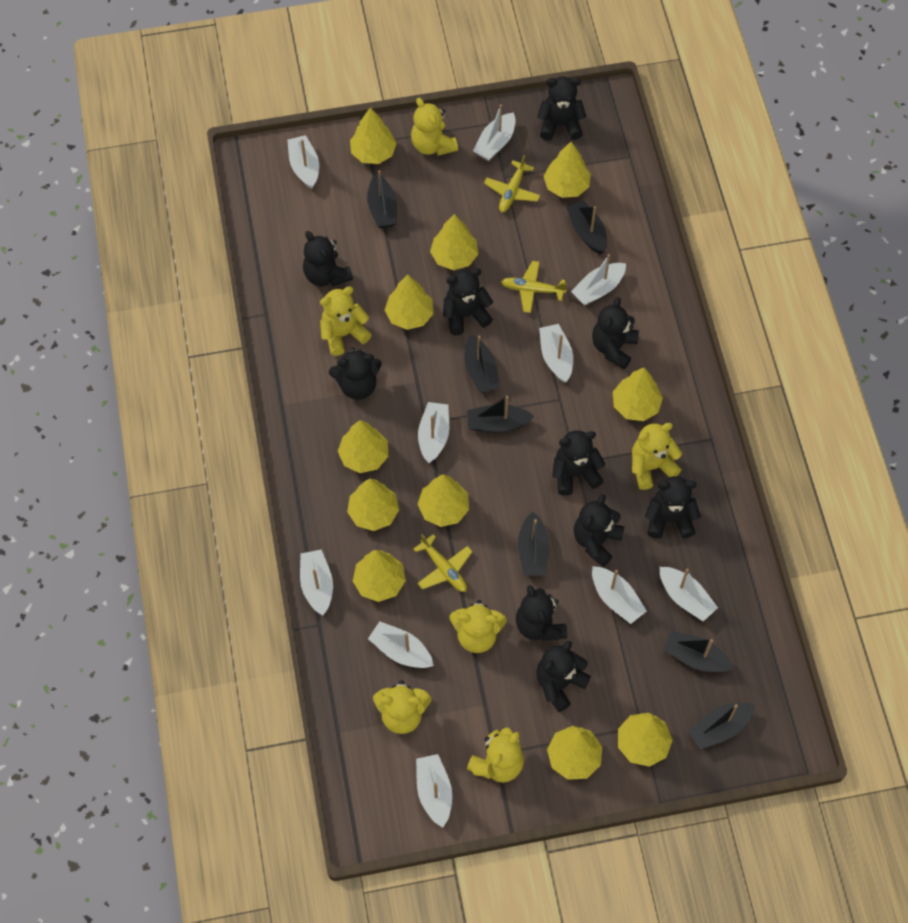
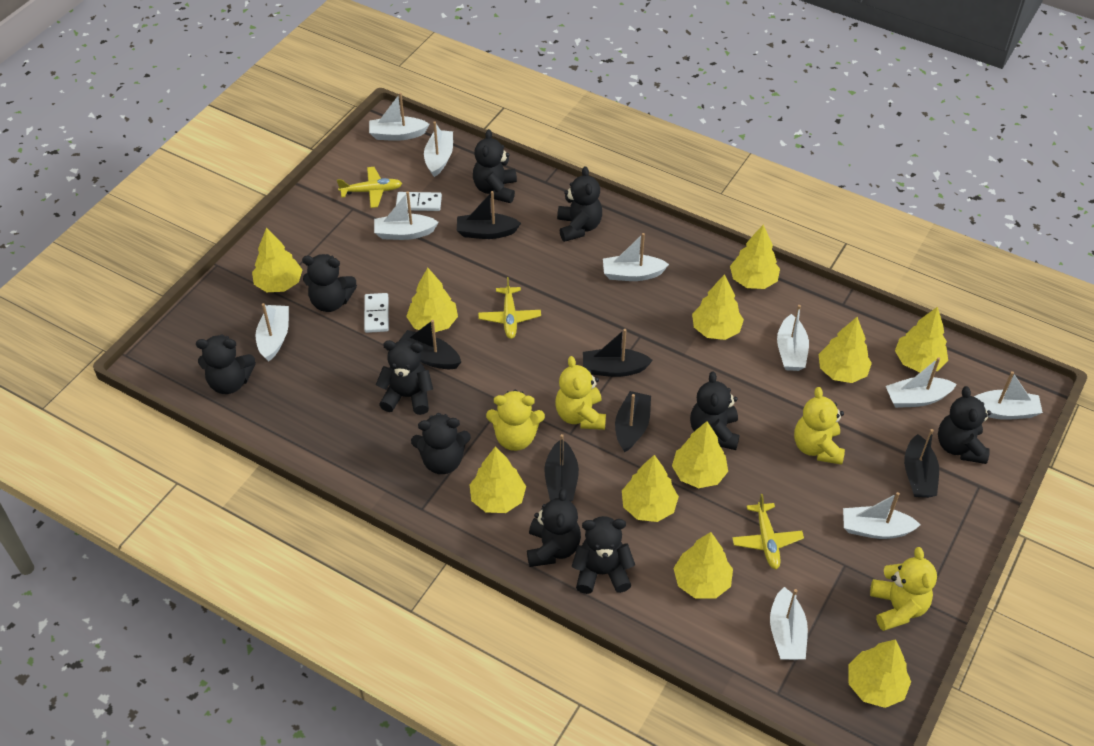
black boat: 7 -> 6
white domino: 0 -> 2
yellow teddy bear: 6 -> 4

